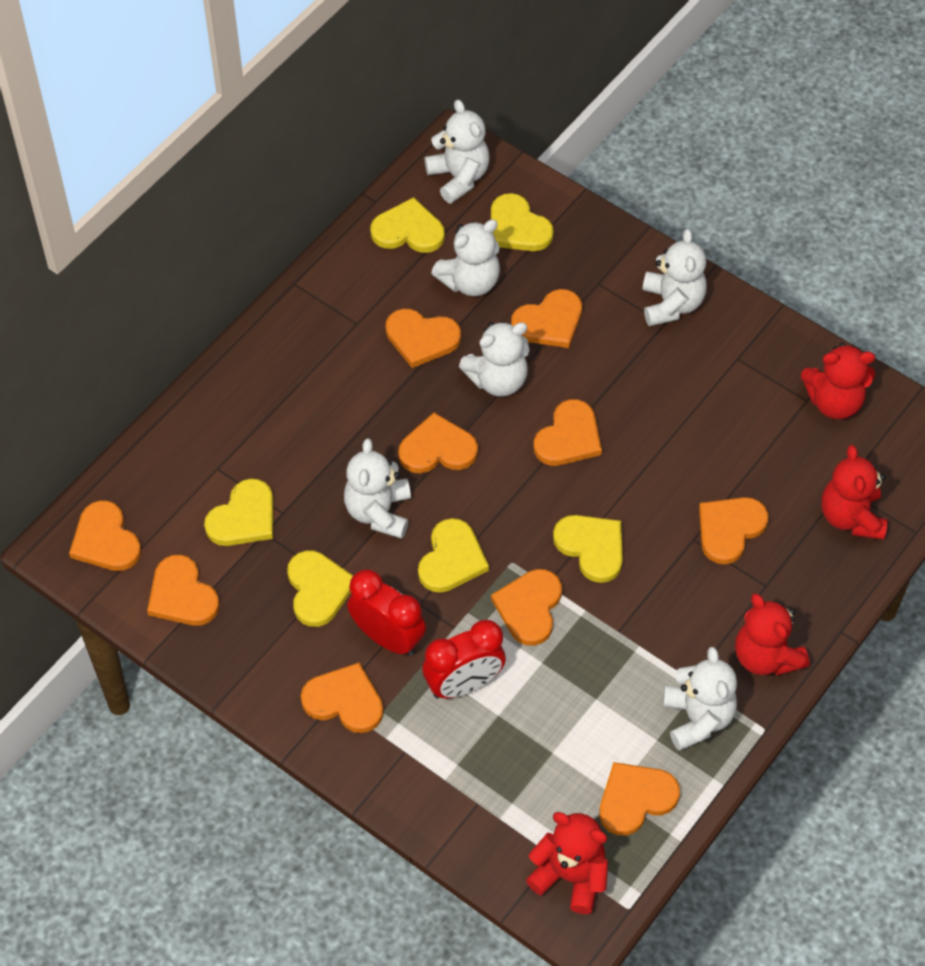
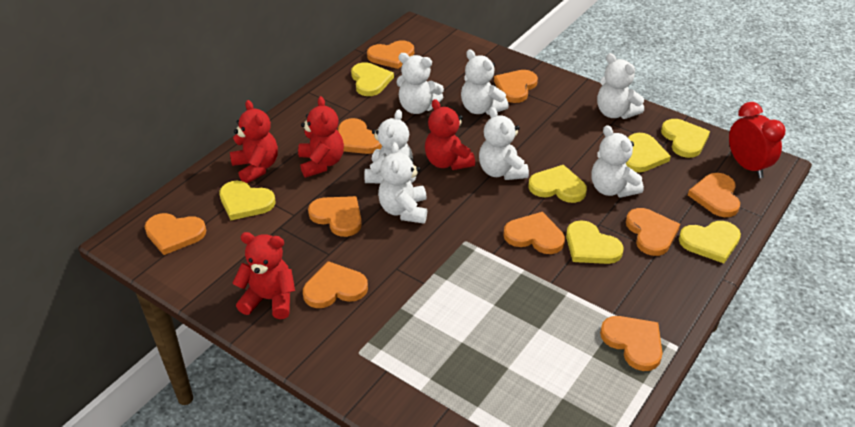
red clock: 2 -> 1
white teddy bear: 6 -> 7
yellow heart: 6 -> 7

